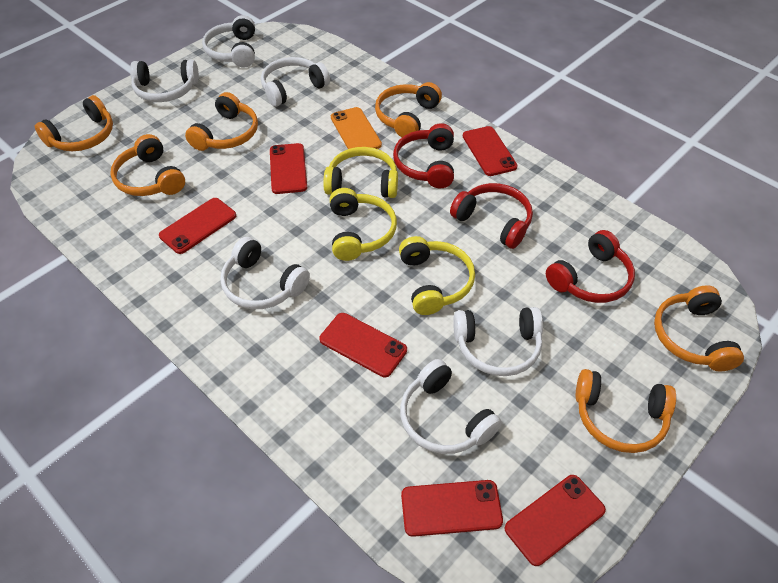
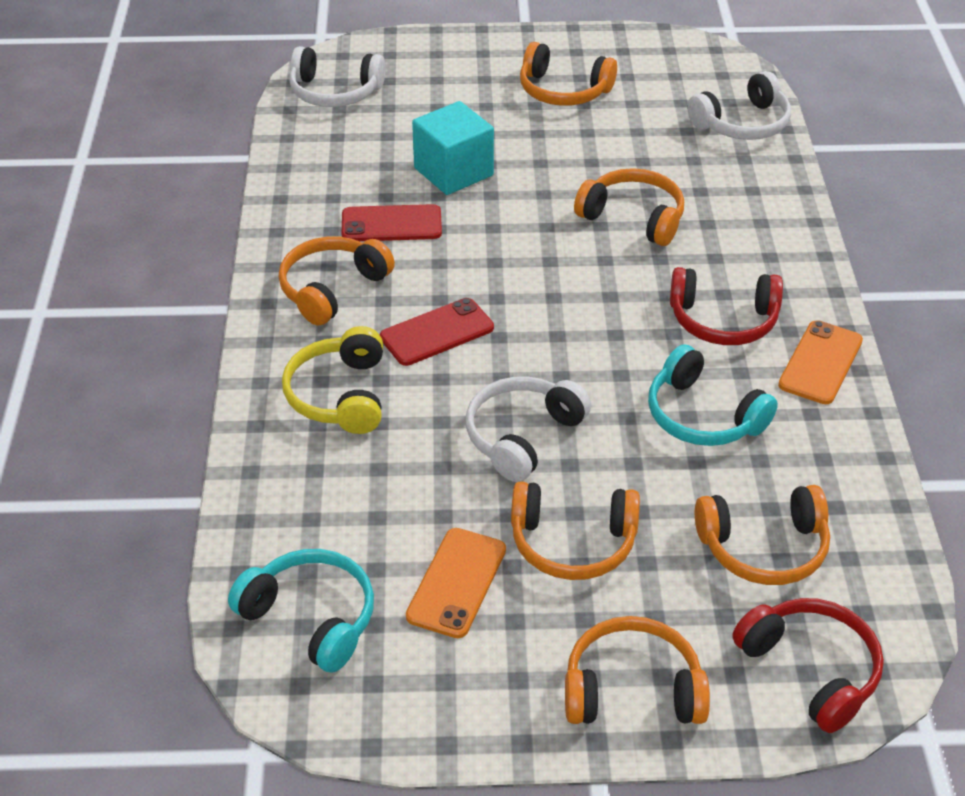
orange phone: 1 -> 2
red headphones: 3 -> 2
red phone: 6 -> 2
turquoise cube: 0 -> 1
turquoise headphones: 0 -> 2
white headphones: 6 -> 3
yellow headphones: 3 -> 1

